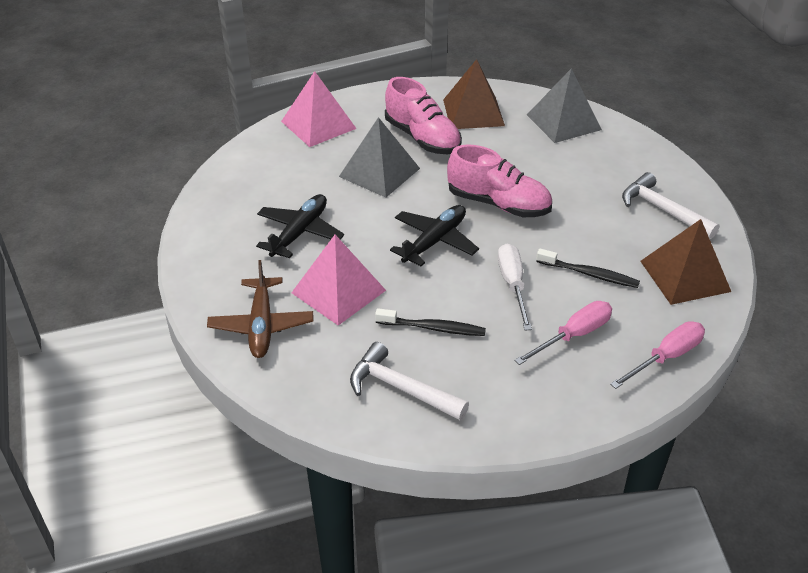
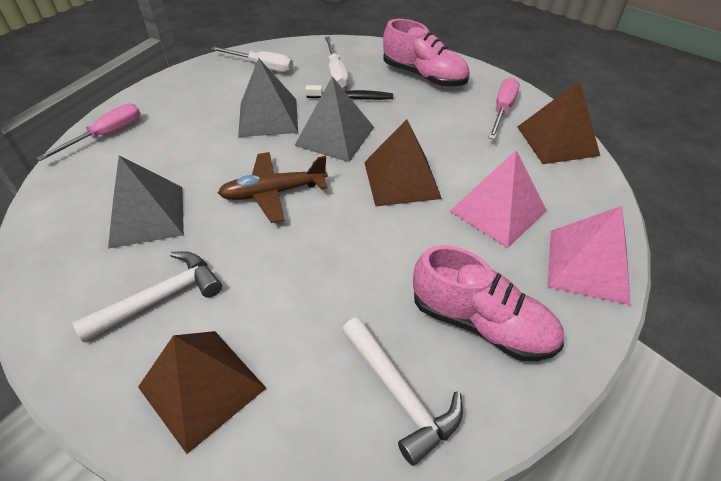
black plane: 2 -> 0
black toothbrush: 2 -> 1
brown pyramid: 2 -> 3
grey pyramid: 2 -> 3
white screwdriver: 1 -> 2

